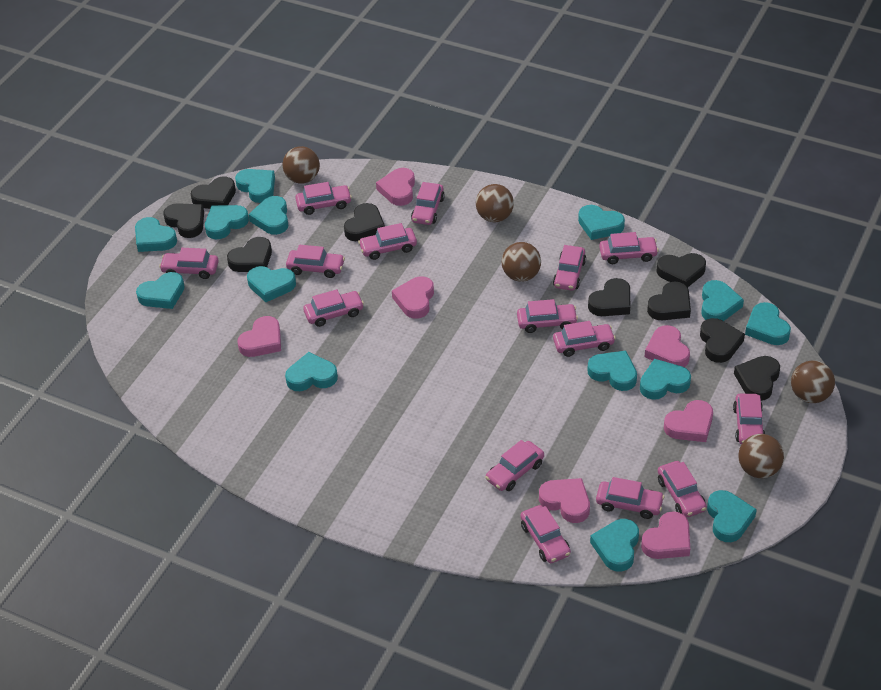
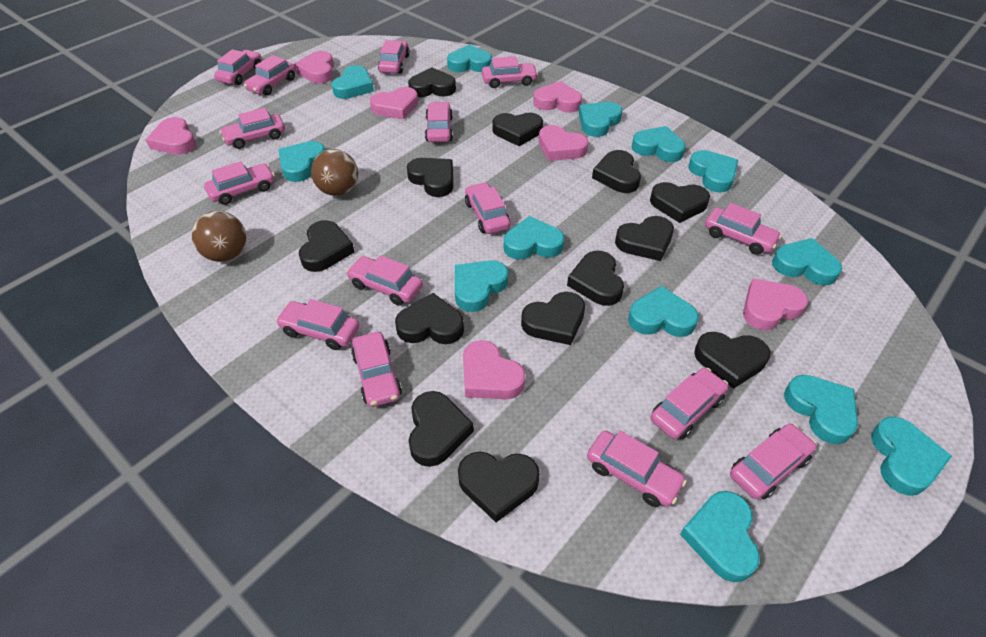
black heart: 9 -> 13
brown ball: 5 -> 2
turquoise heart: 14 -> 13

